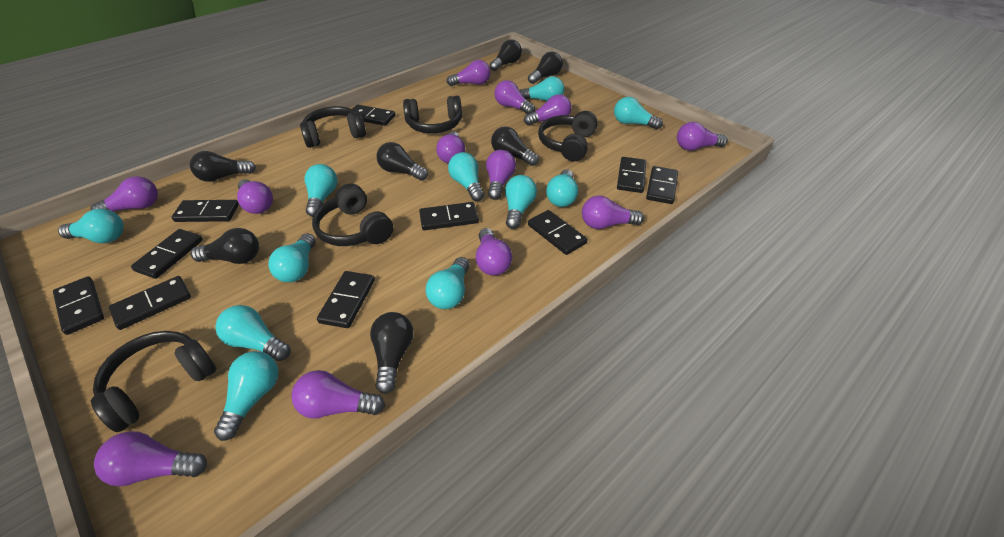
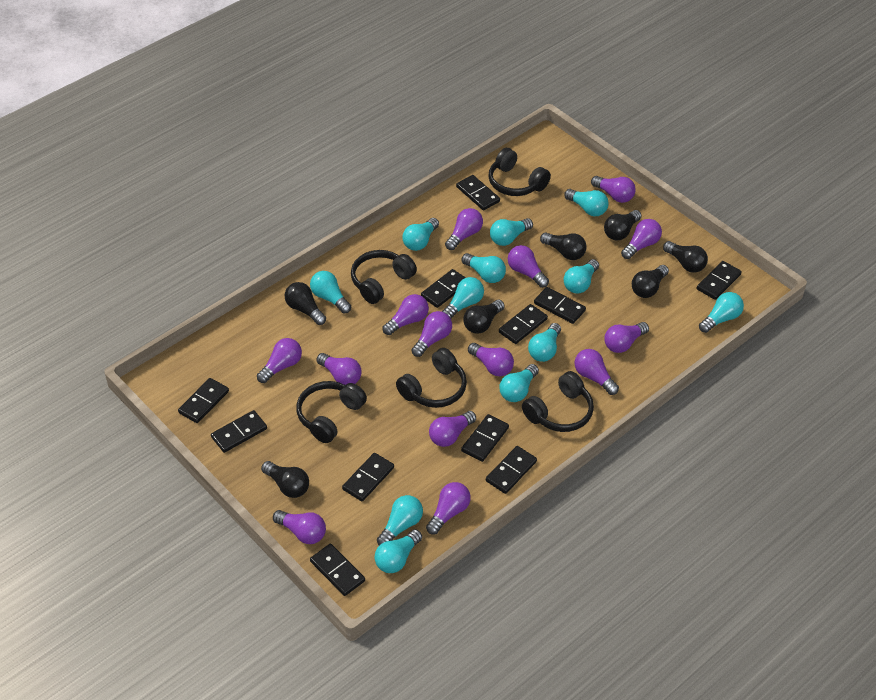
black domino: 10 -> 11
purple light bulb: 12 -> 14
turquoise light bulb: 11 -> 12

